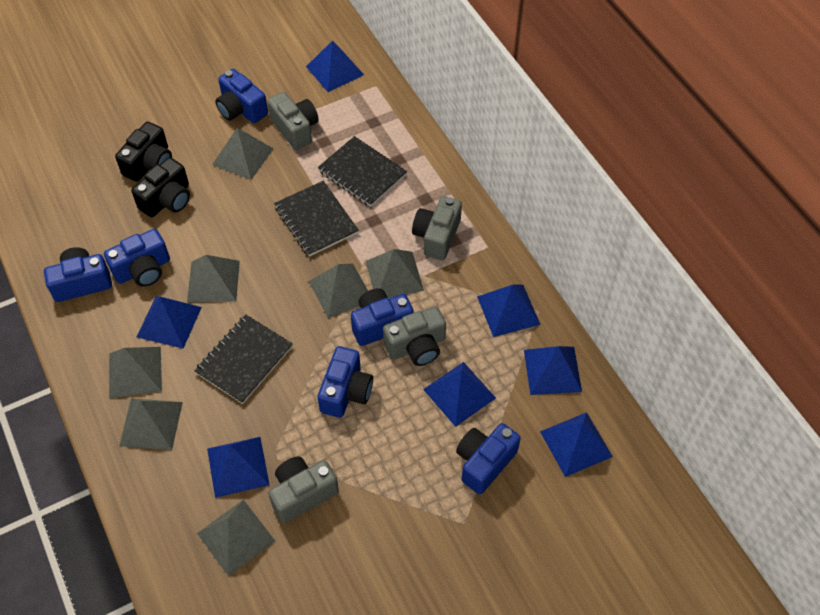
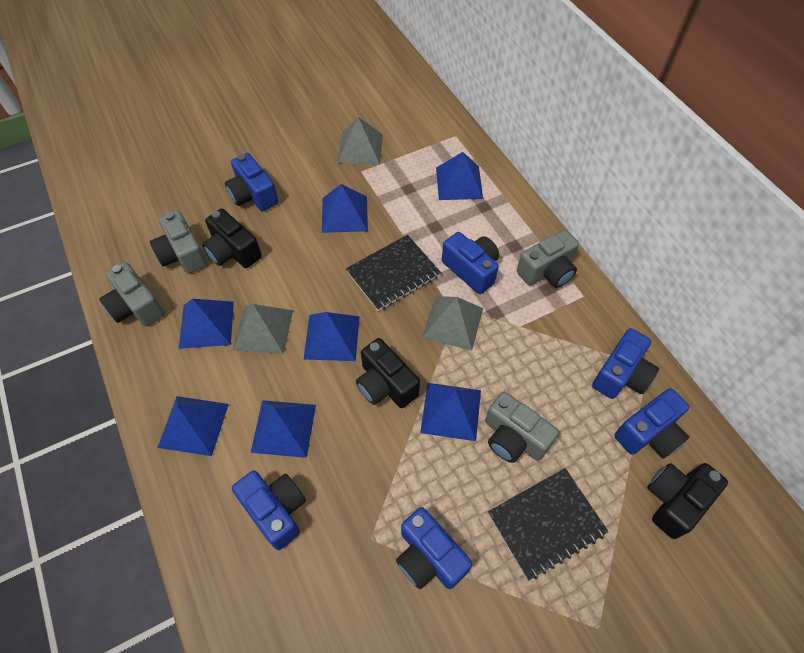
black camera: 2 -> 3
black notebook: 3 -> 2
grey pyramid: 7 -> 3

